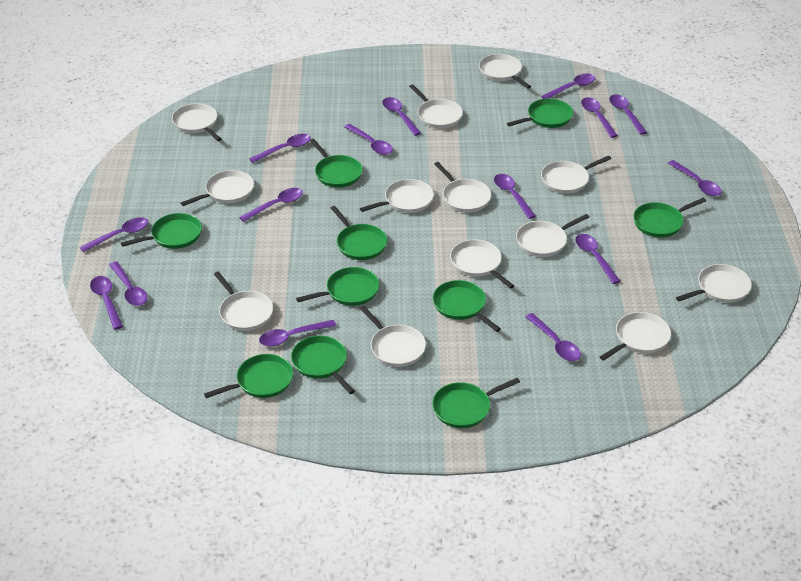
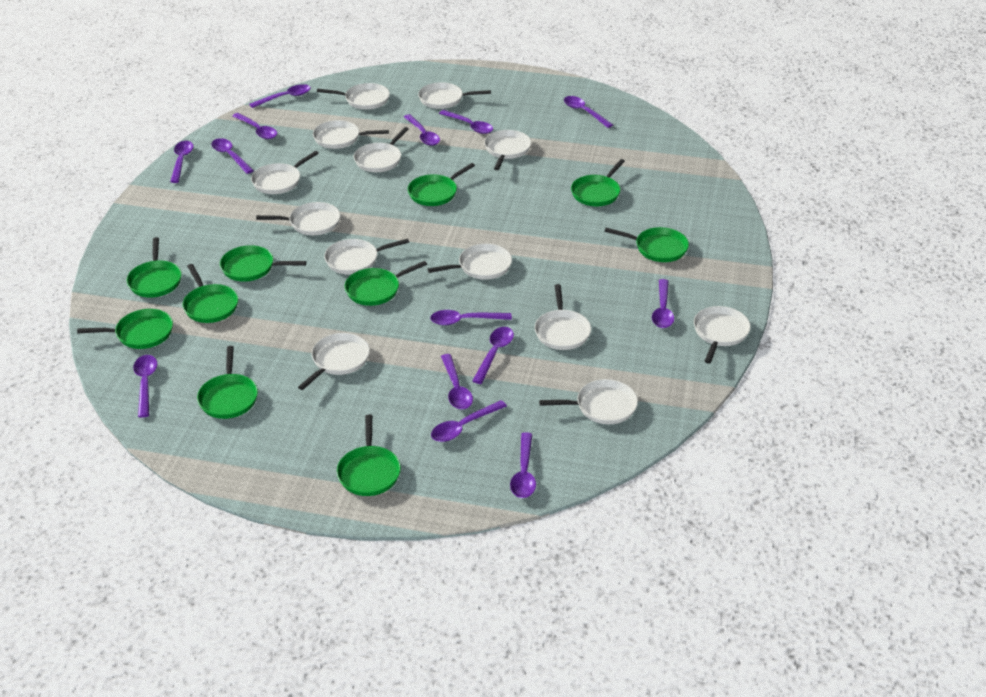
purple spoon: 15 -> 14

